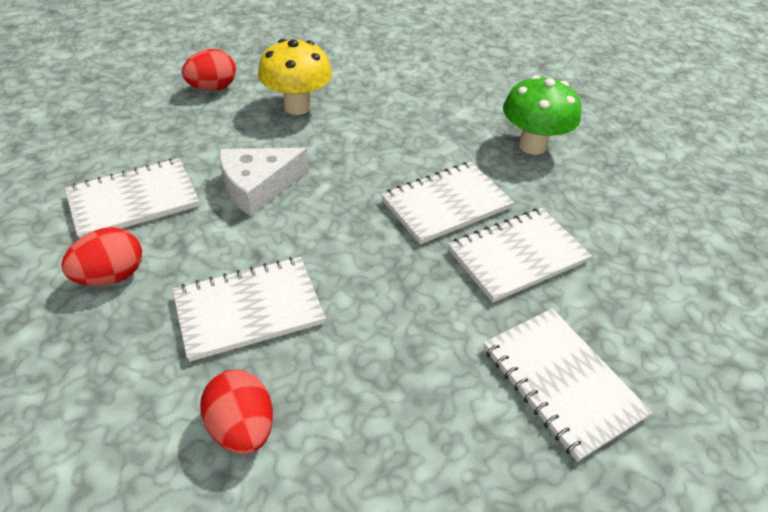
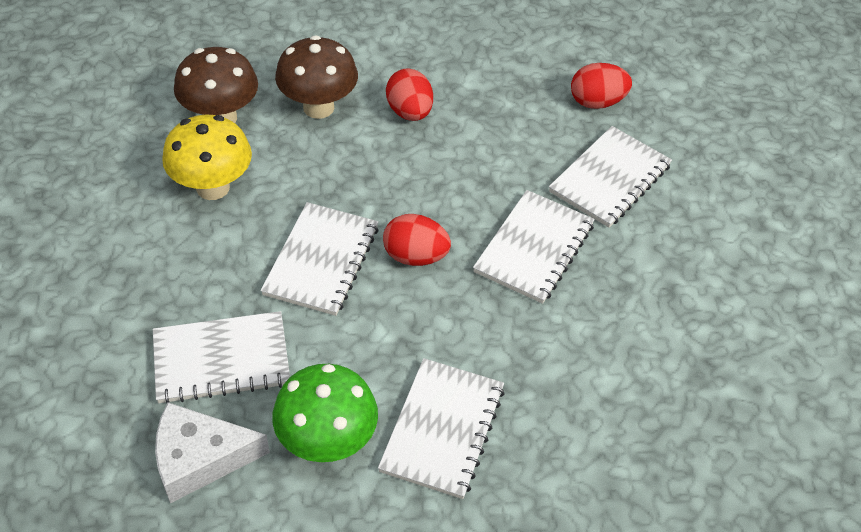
brown mushroom: 0 -> 2

